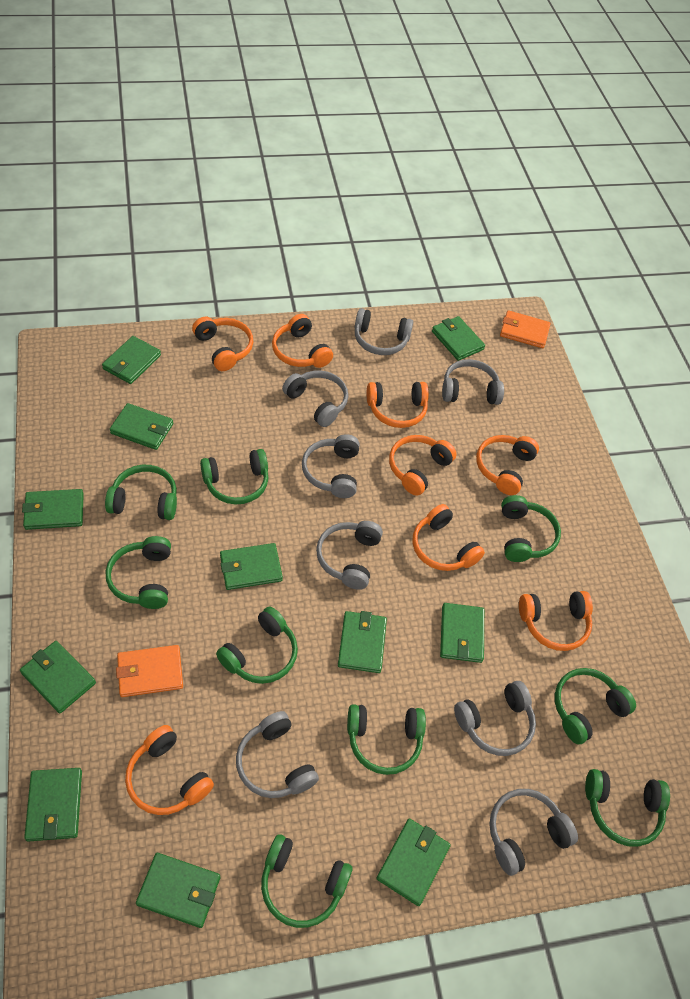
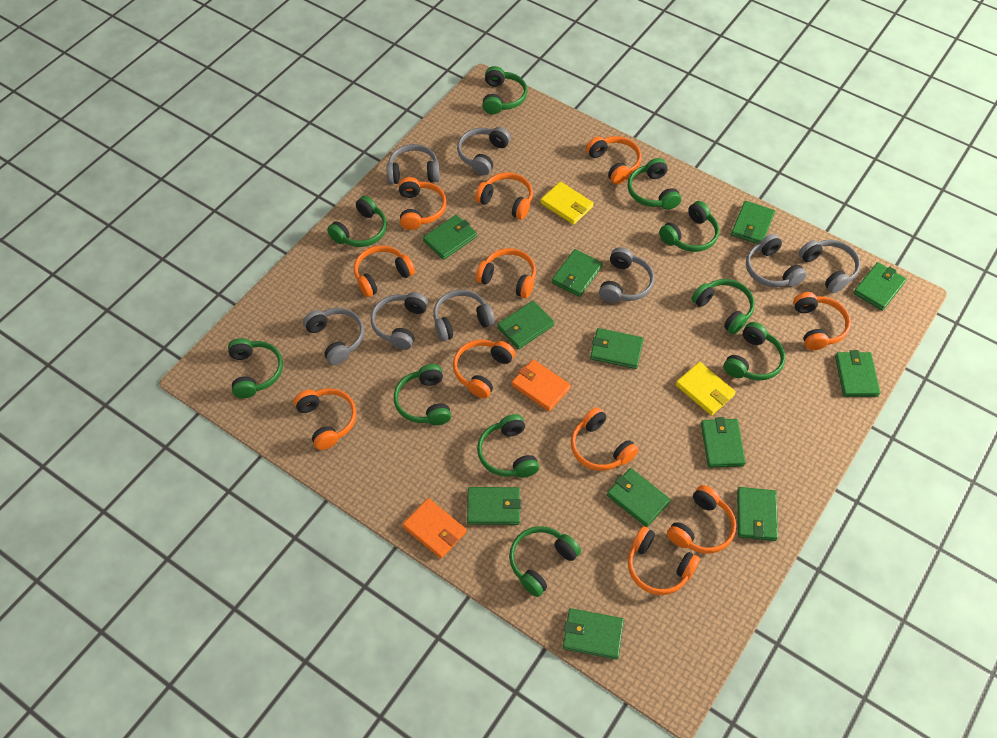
green headphones: 9 -> 10
green wallet: 11 -> 12
orange headphones: 8 -> 11
yellow wallet: 0 -> 2

